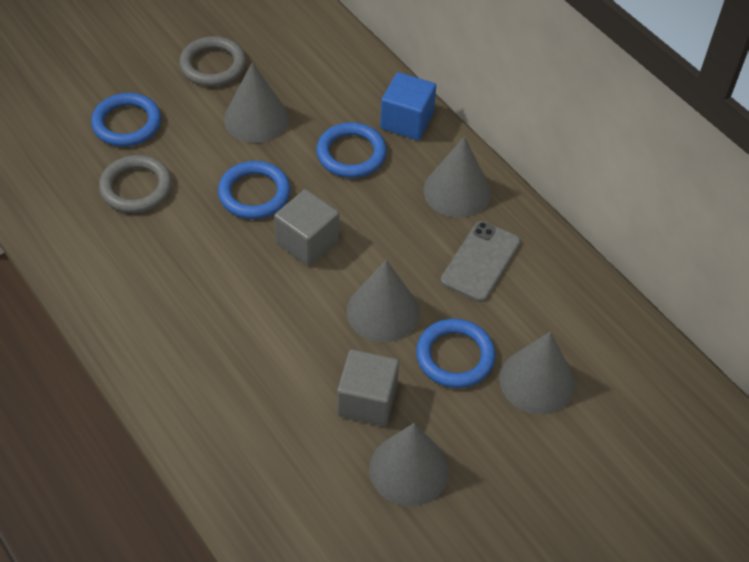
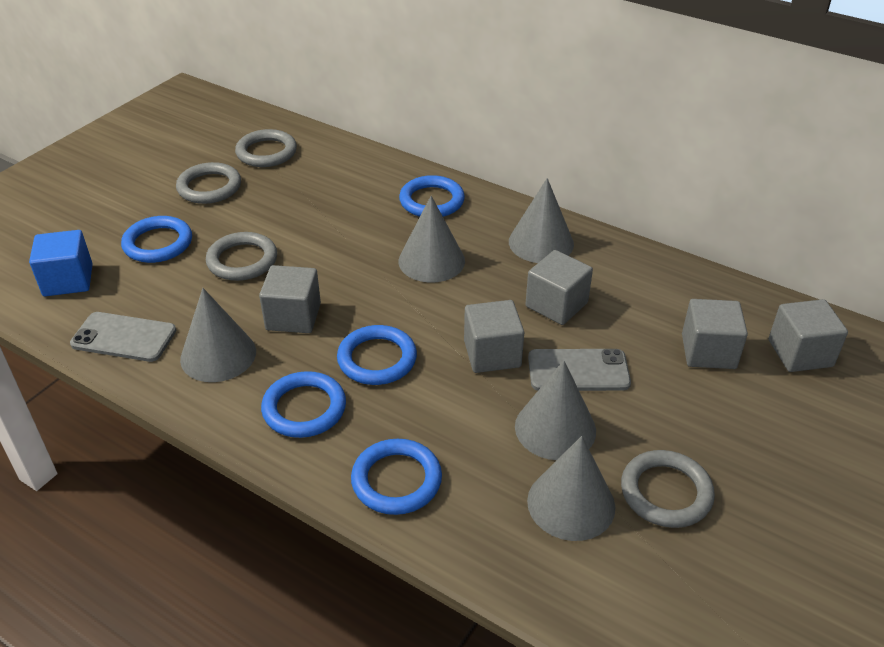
blue ring: 4 -> 5
grey cube: 2 -> 5
grey phone: 1 -> 2
grey ring: 2 -> 4

